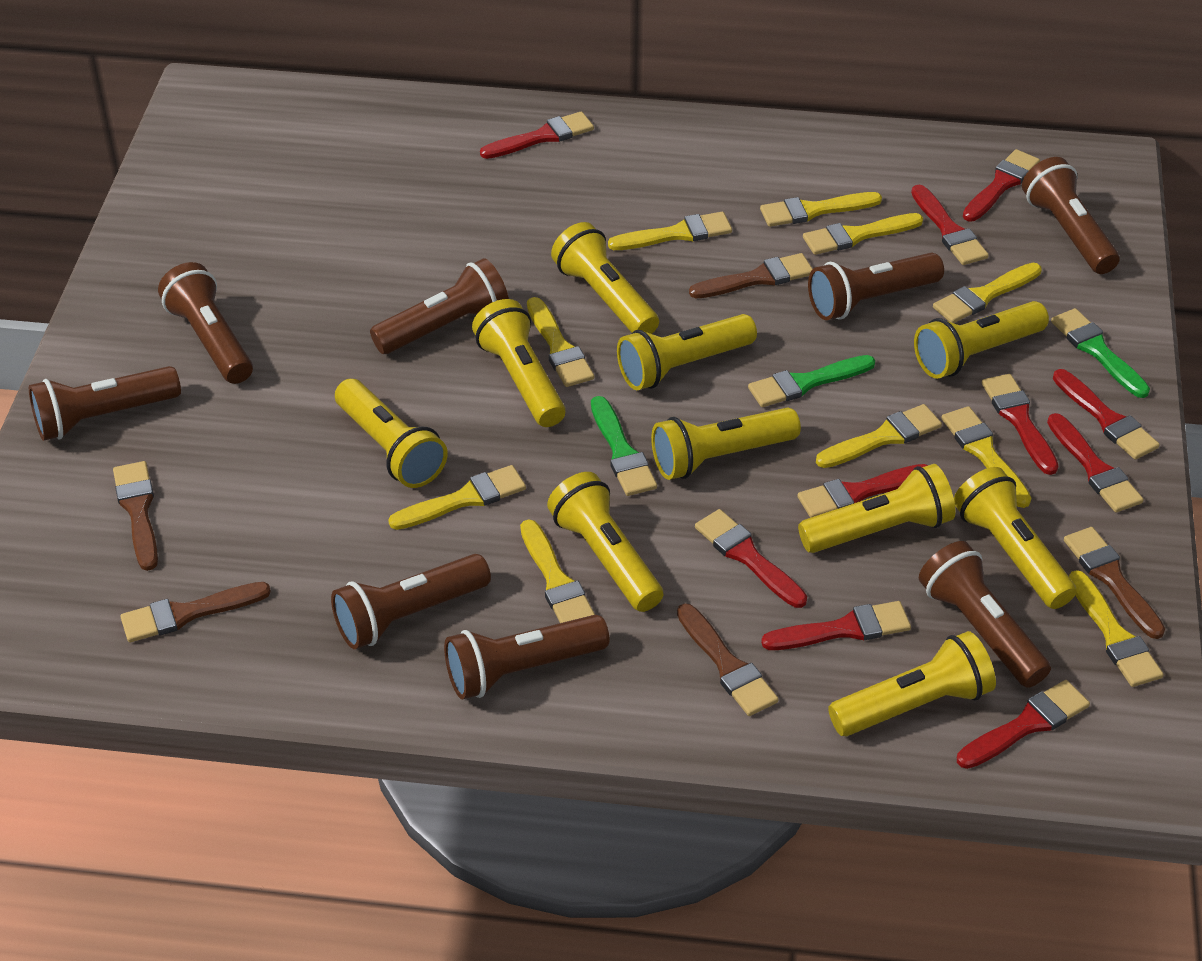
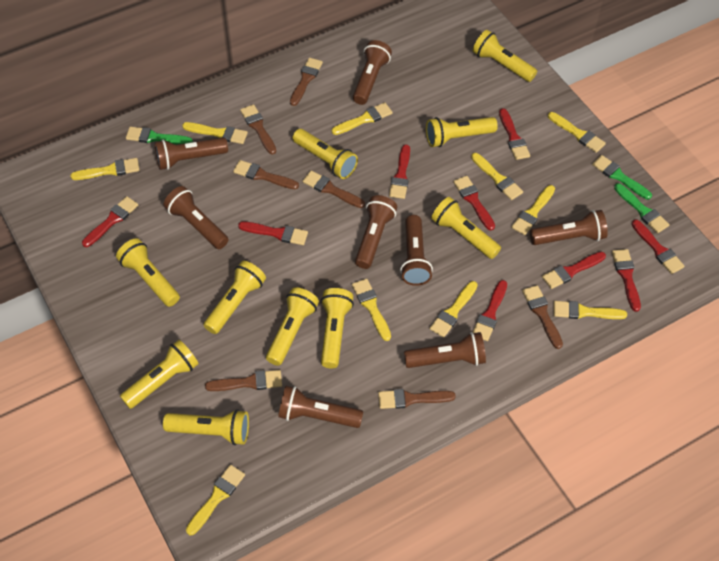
brown brush: 5 -> 7
red brush: 10 -> 9

